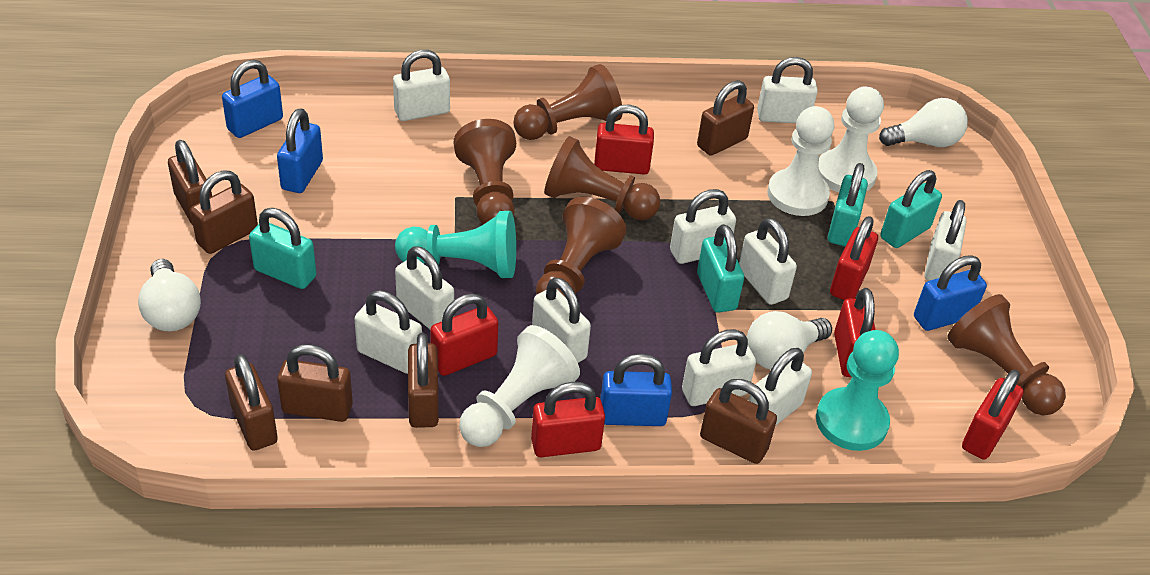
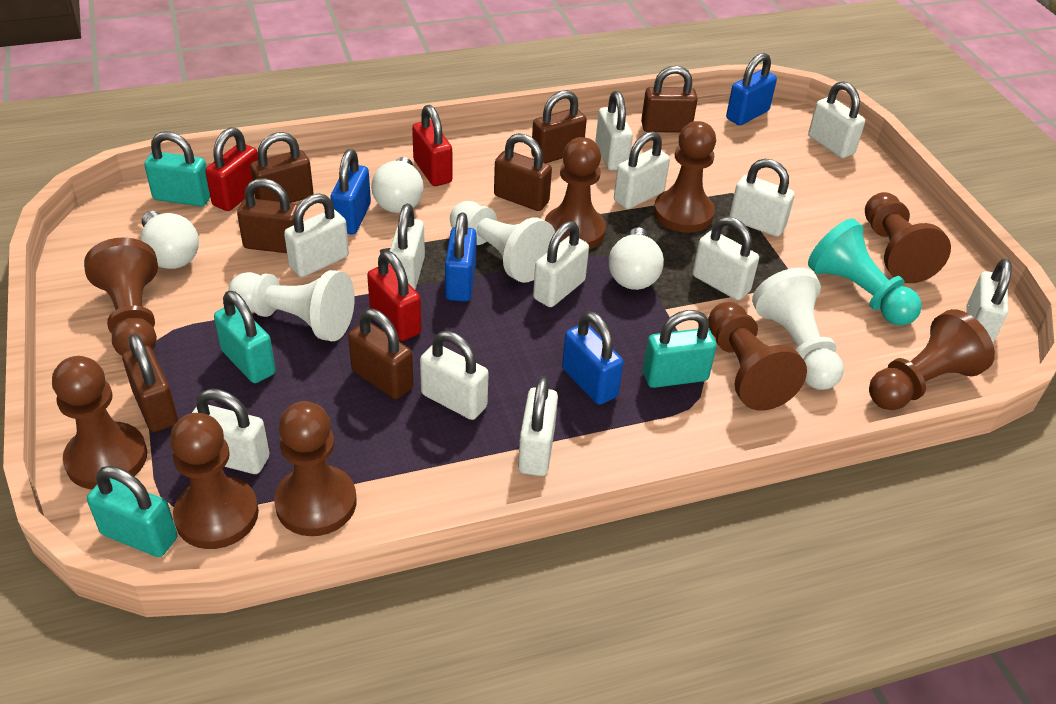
brown pawn: 5 -> 9
red padlock: 6 -> 3
turquoise pawn: 2 -> 1
white padlock: 10 -> 12

